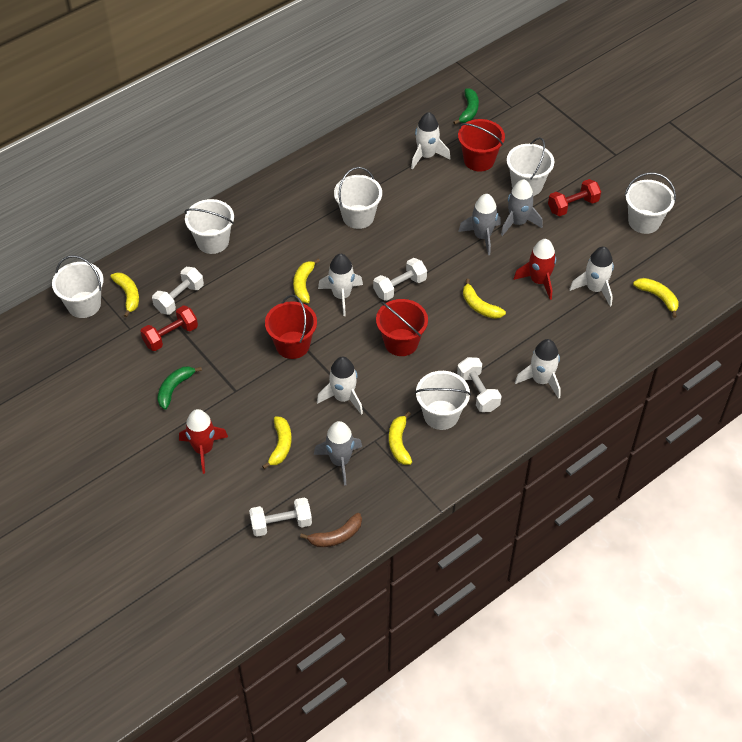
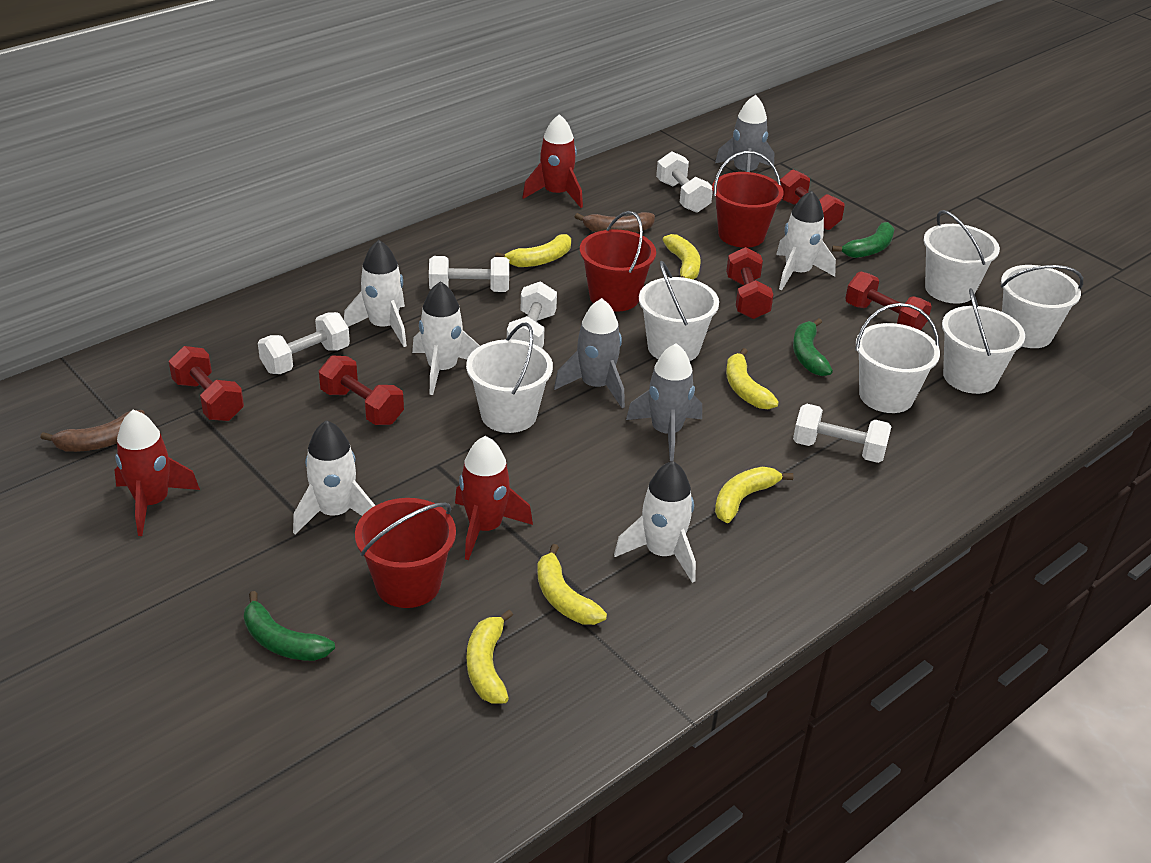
brown banana: 1 -> 2
green banana: 2 -> 3
red dumbbell: 2 -> 5
red rocket: 2 -> 3
white dumbbell: 4 -> 5

